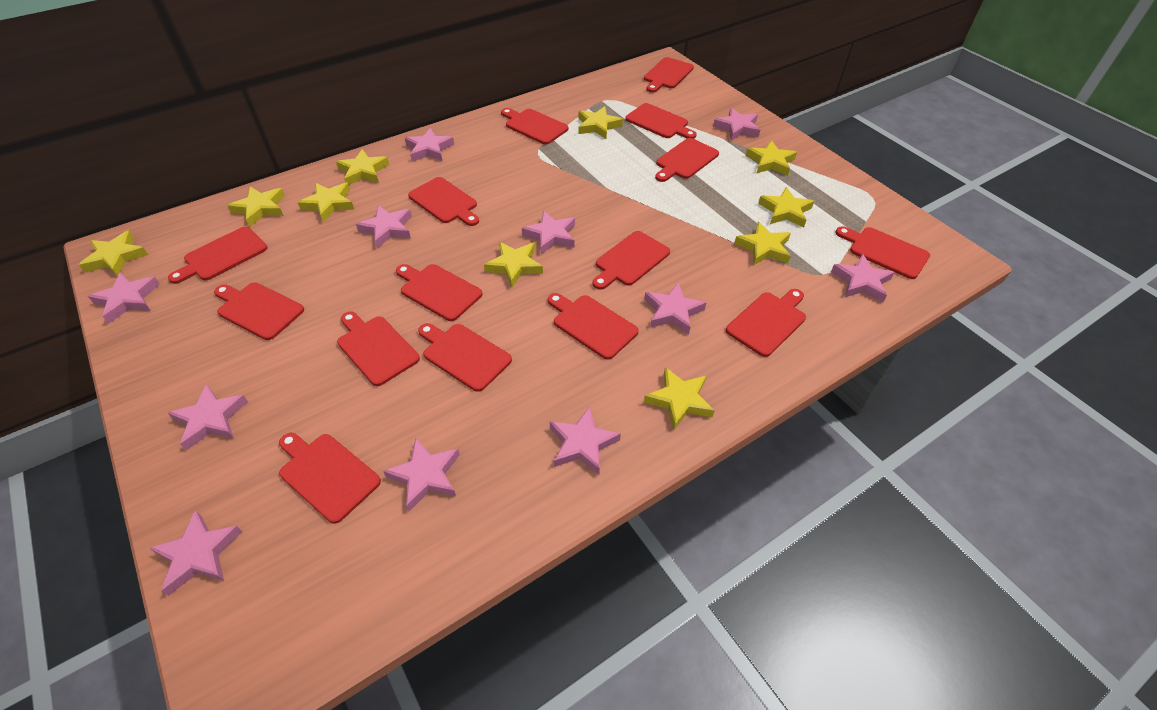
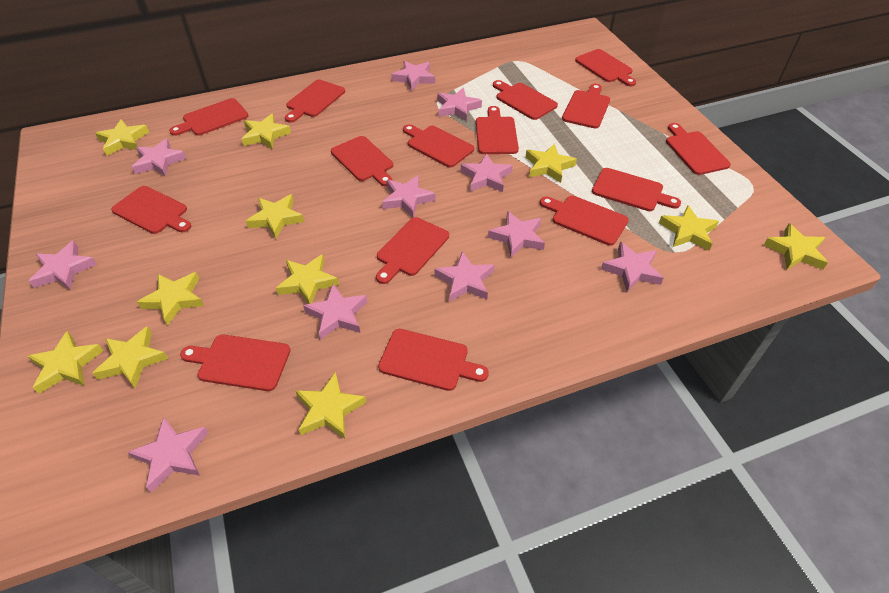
yellow star: 10 -> 11

